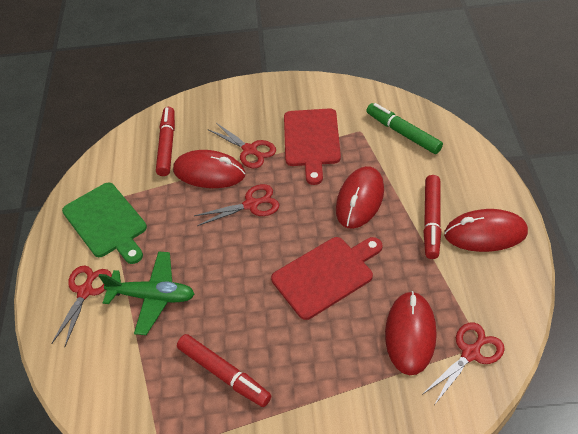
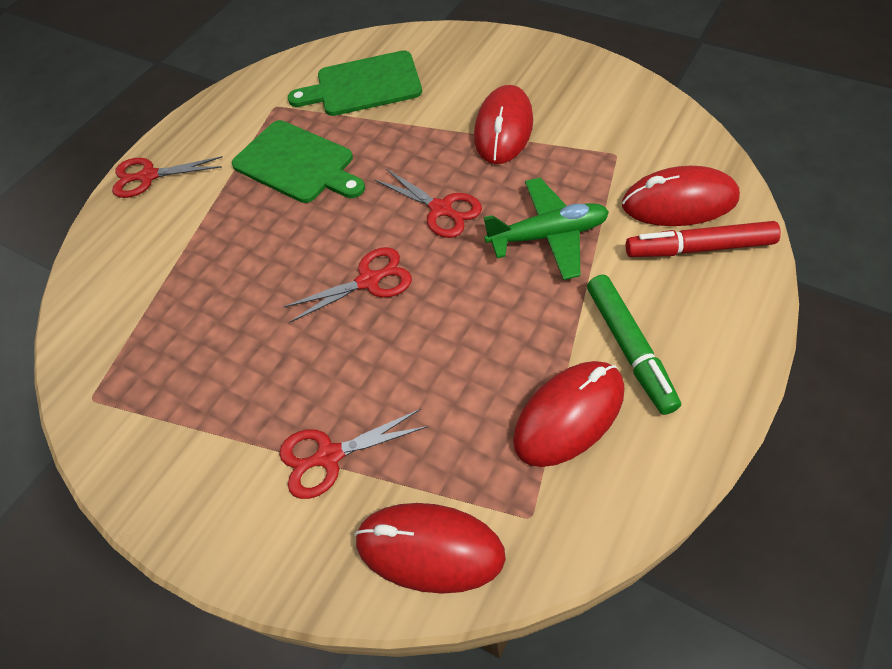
green cutting board: 1 -> 2
red cutting board: 2 -> 0
red marker: 3 -> 1

